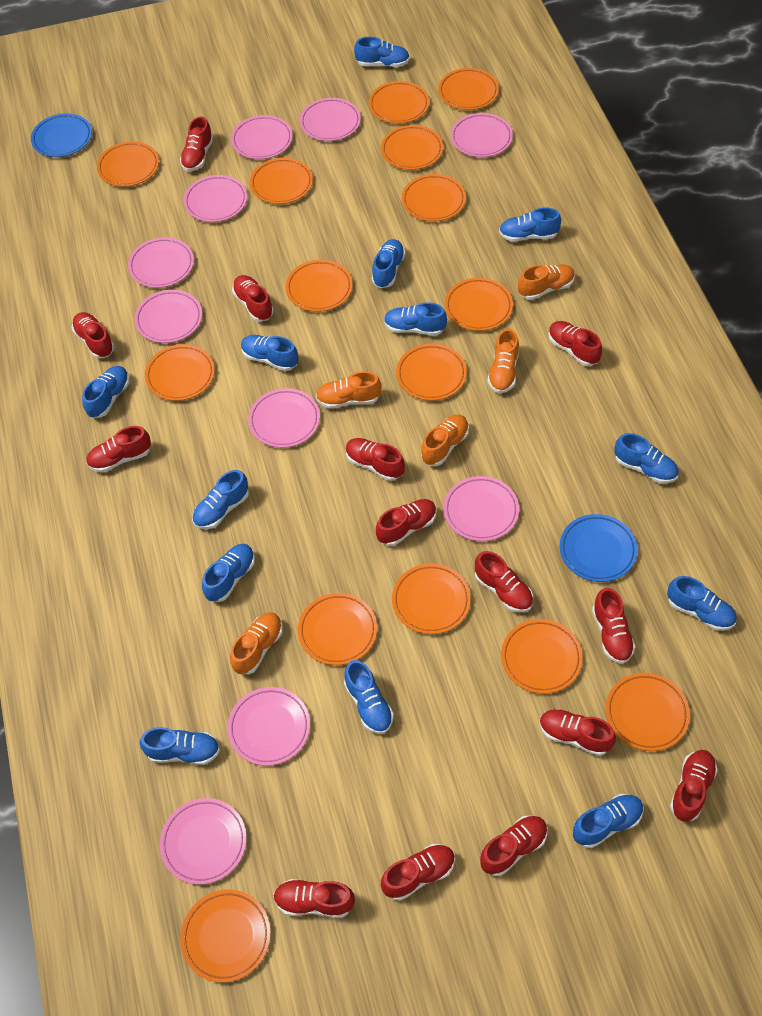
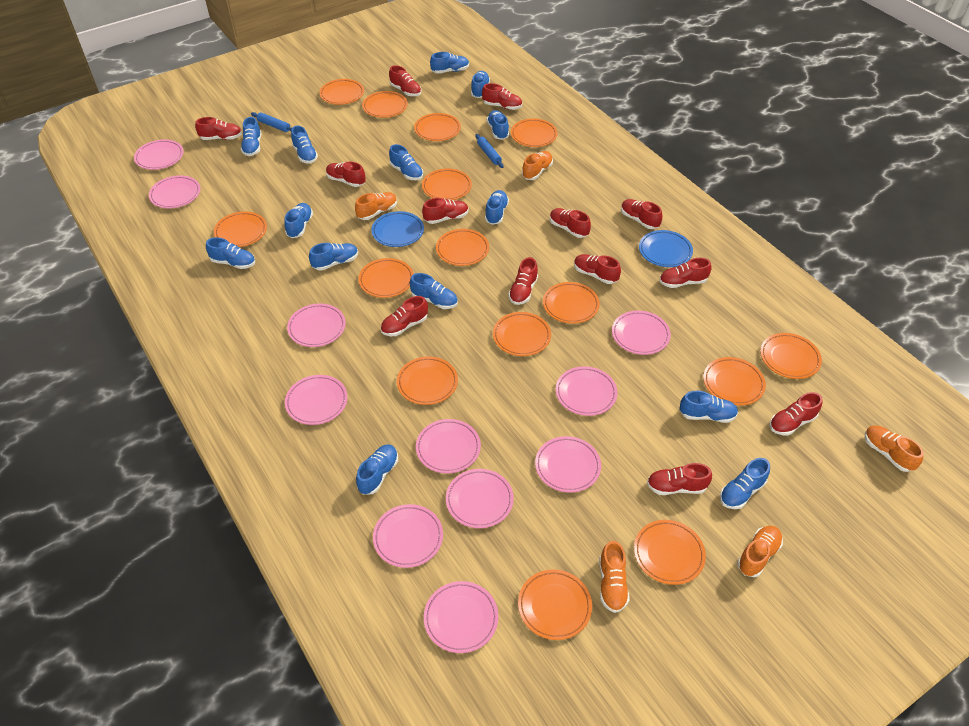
blue rolling pin: 0 -> 2
blue shoe: 13 -> 14
pink plate: 10 -> 11
red shoe: 14 -> 13

